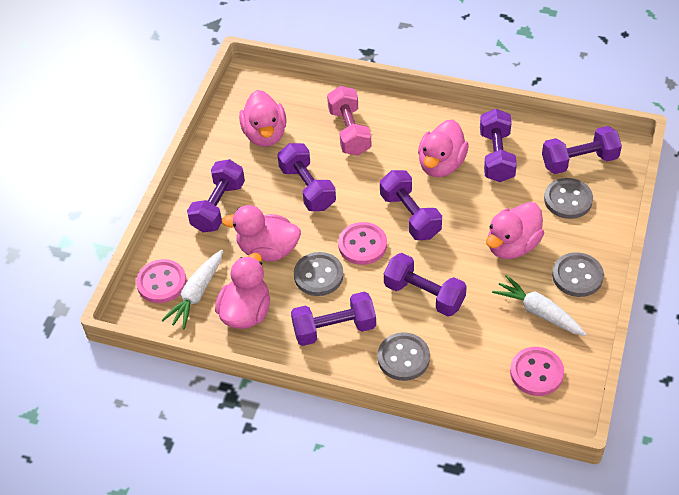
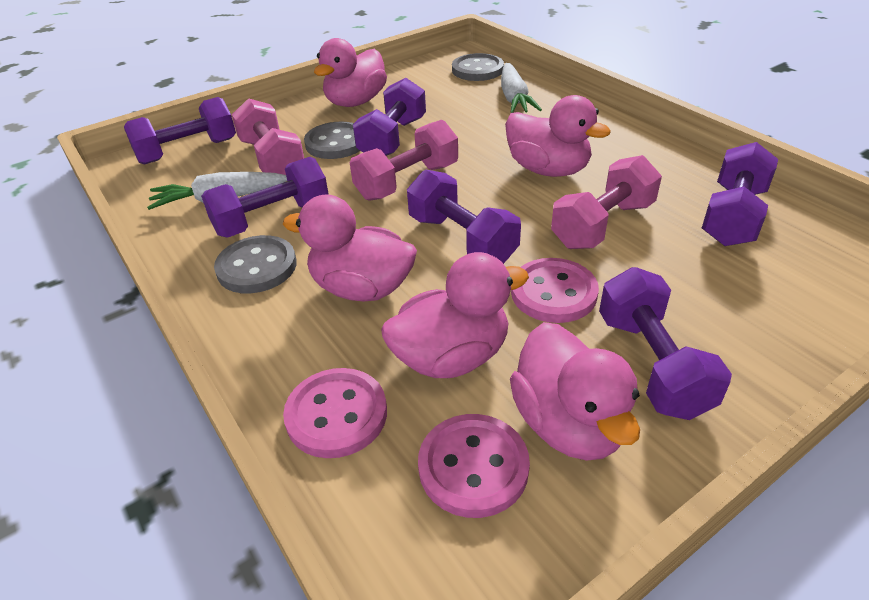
grey button: 4 -> 3
pink dumbbell: 1 -> 3
purple dumbbell: 7 -> 6

